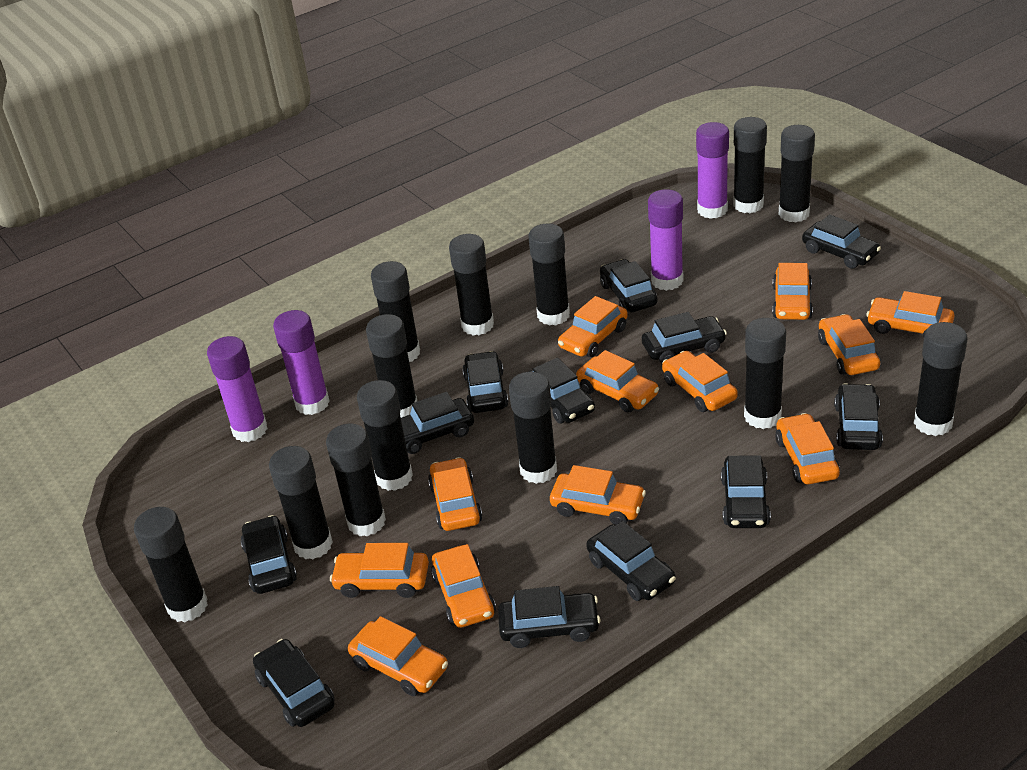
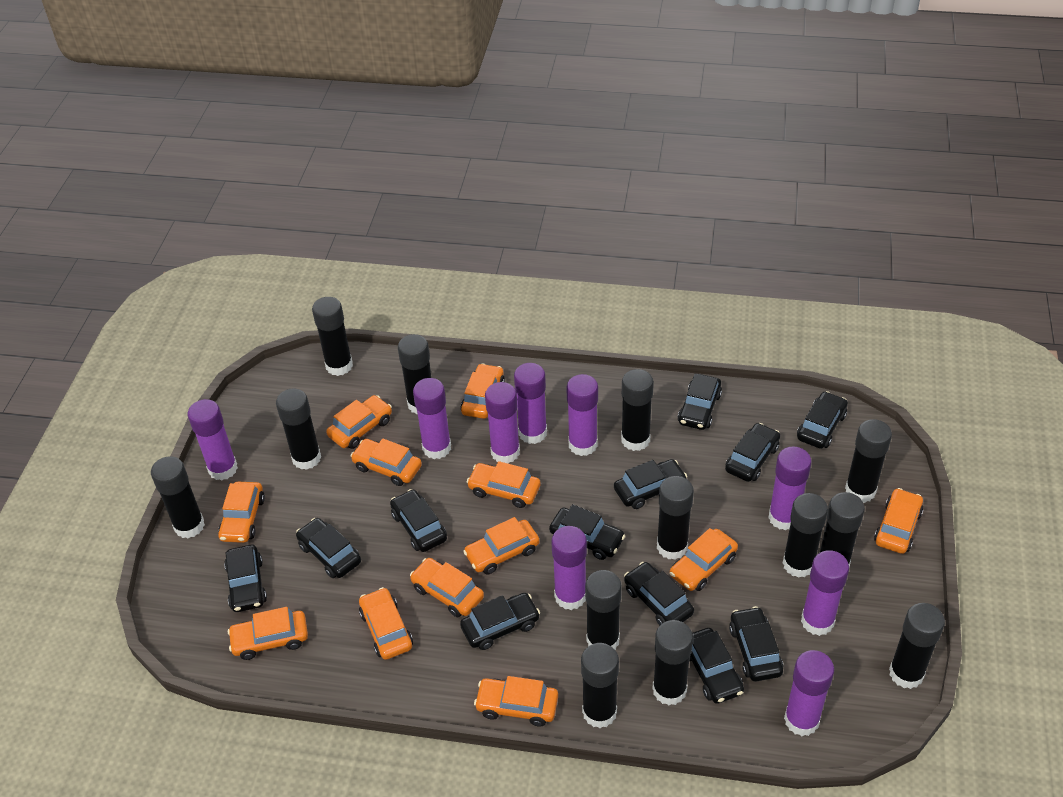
purple glue stick: 4 -> 9

